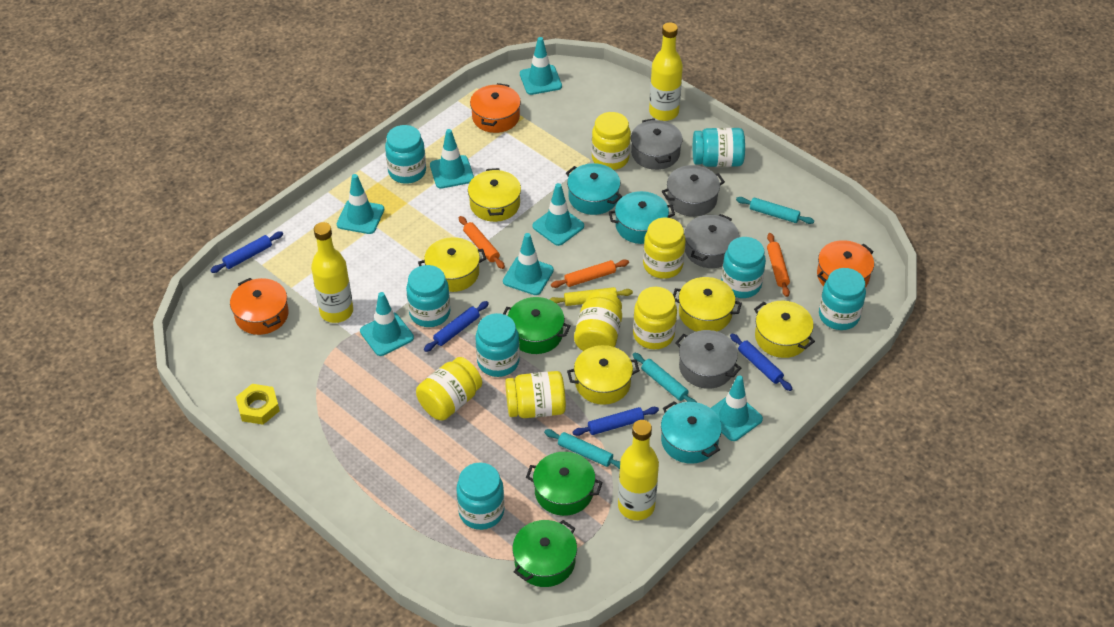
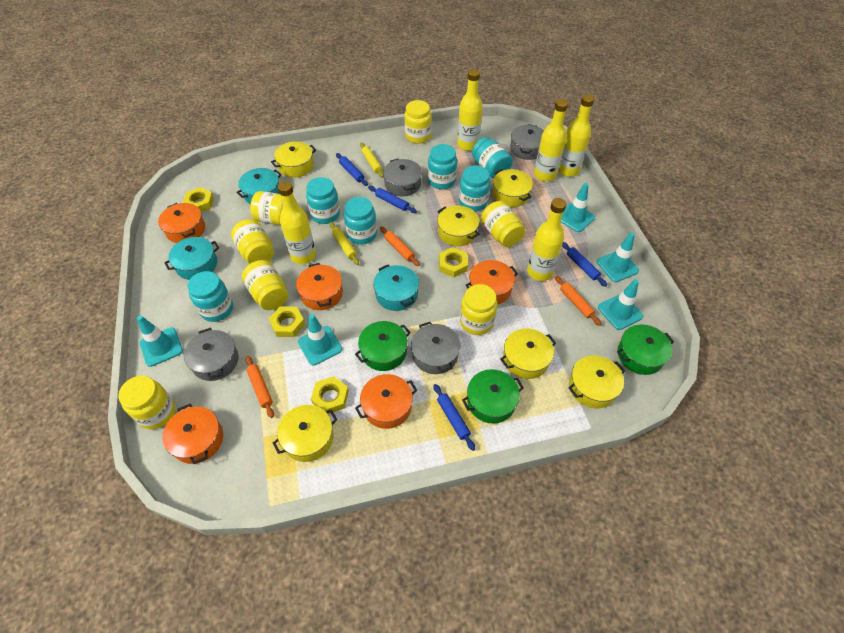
orange pot: 3 -> 5
turquoise jar: 7 -> 6
turquoise rolling pin: 3 -> 0
turquoise traffic cone: 7 -> 5
yellow bottle: 3 -> 5
yellow jar: 6 -> 7
yellow nut: 1 -> 4
yellow pot: 5 -> 6
yellow rolling pin: 1 -> 2

